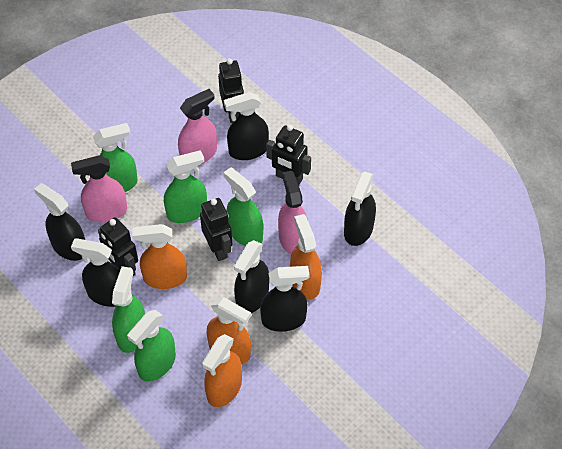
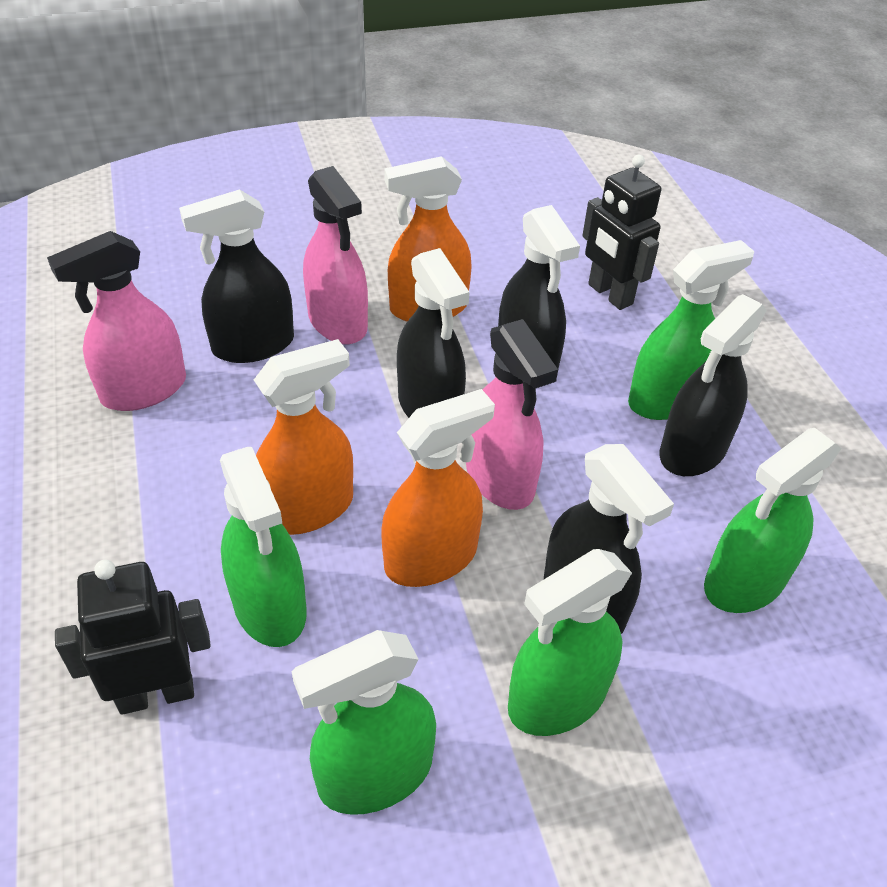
black robot: 4 -> 2
black spray bottle: 6 -> 5
orange spray bottle: 4 -> 3

